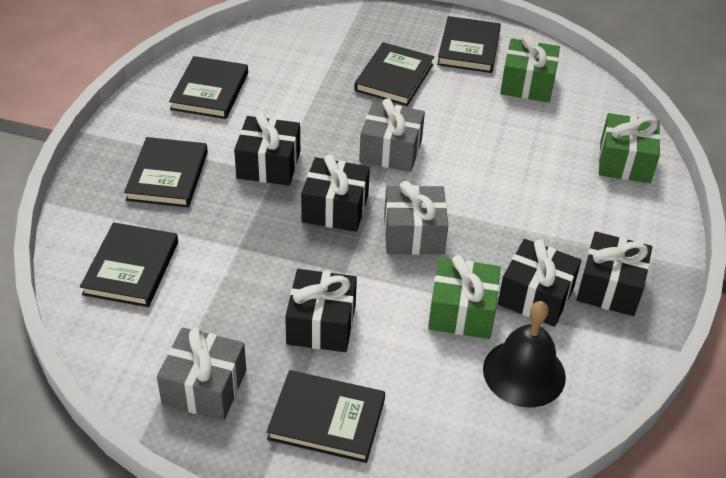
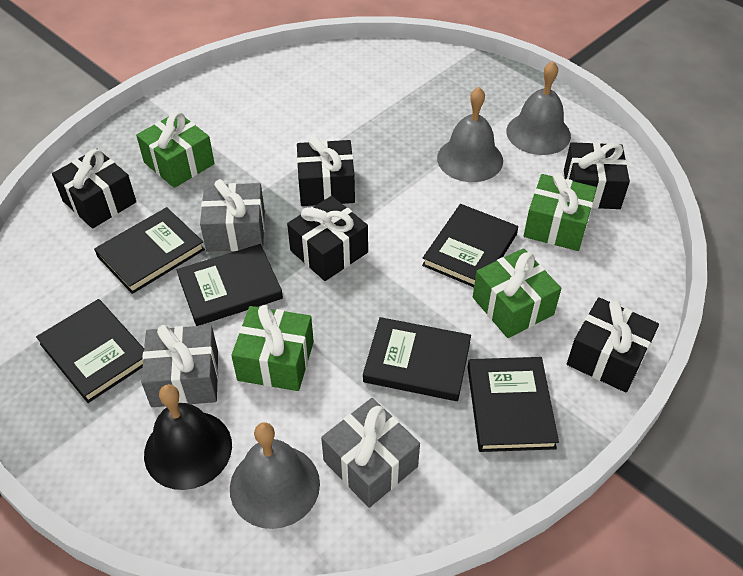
green gift: 3 -> 4
grey bell: 0 -> 3

